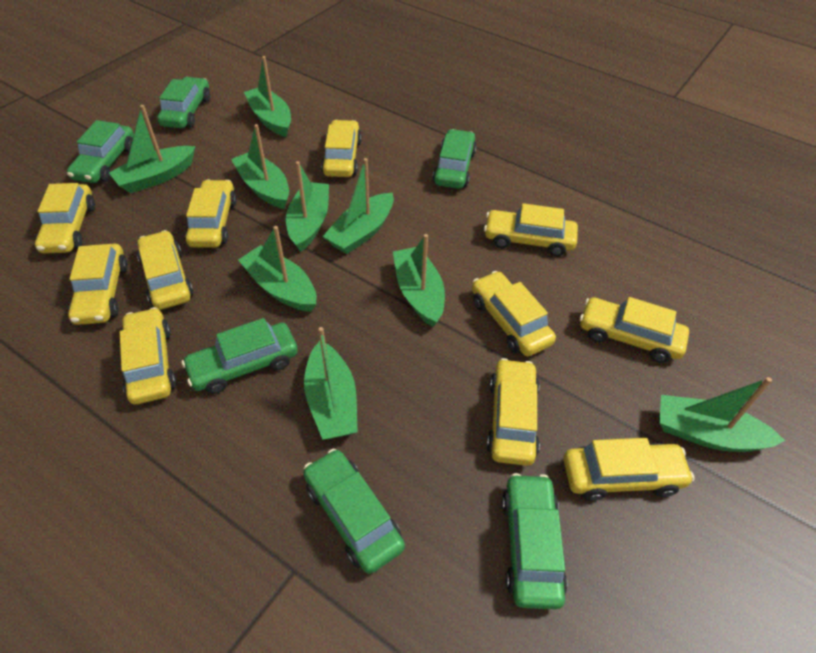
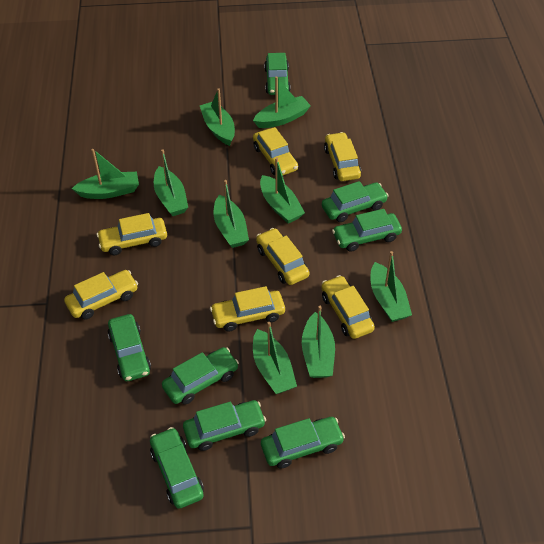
green car: 6 -> 8
yellow car: 11 -> 7

